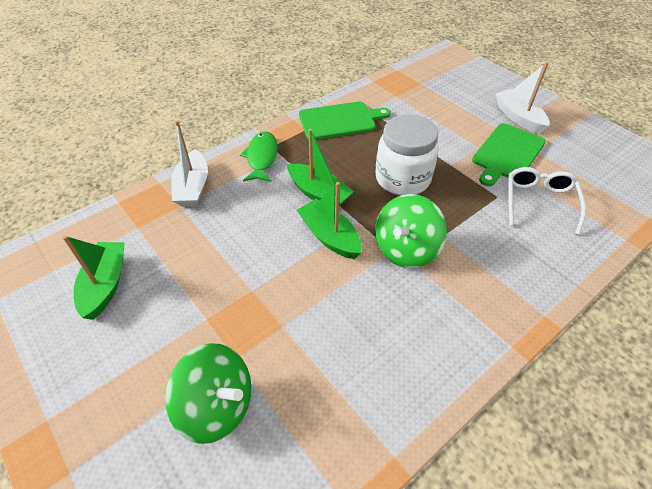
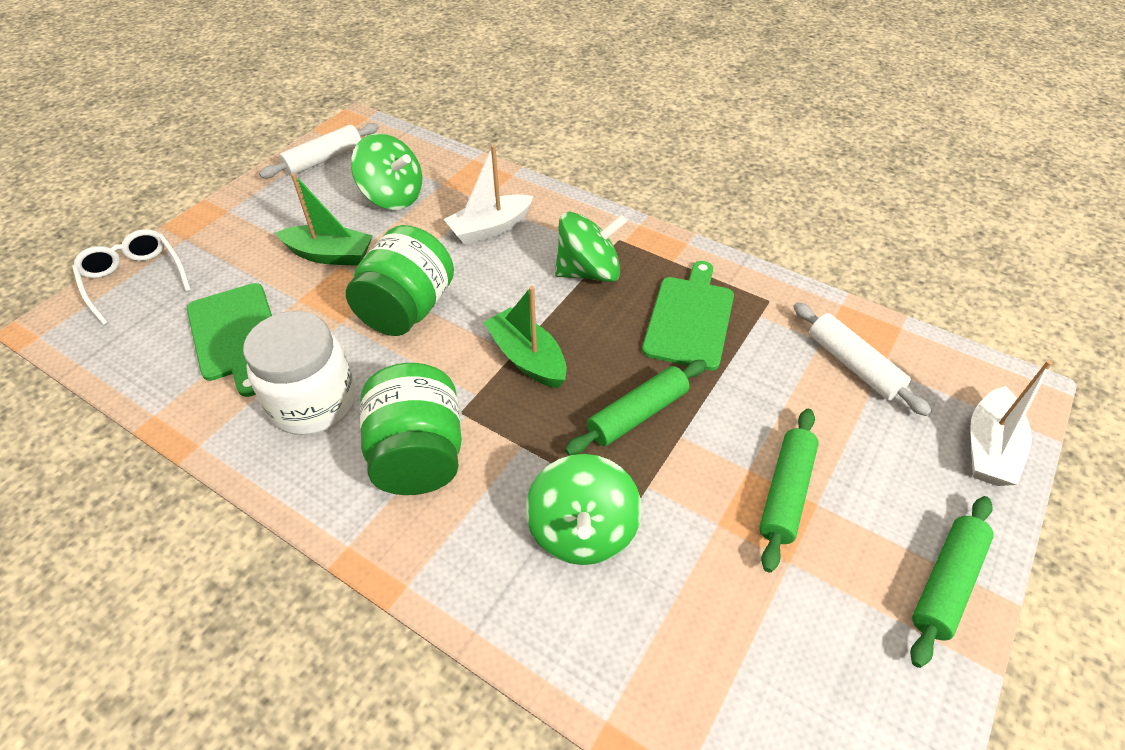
green boat: 3 -> 2
green fish: 1 -> 0
green jar: 0 -> 2
green rolling pin: 0 -> 3
green spinning top: 2 -> 3
white rolling pin: 0 -> 2

